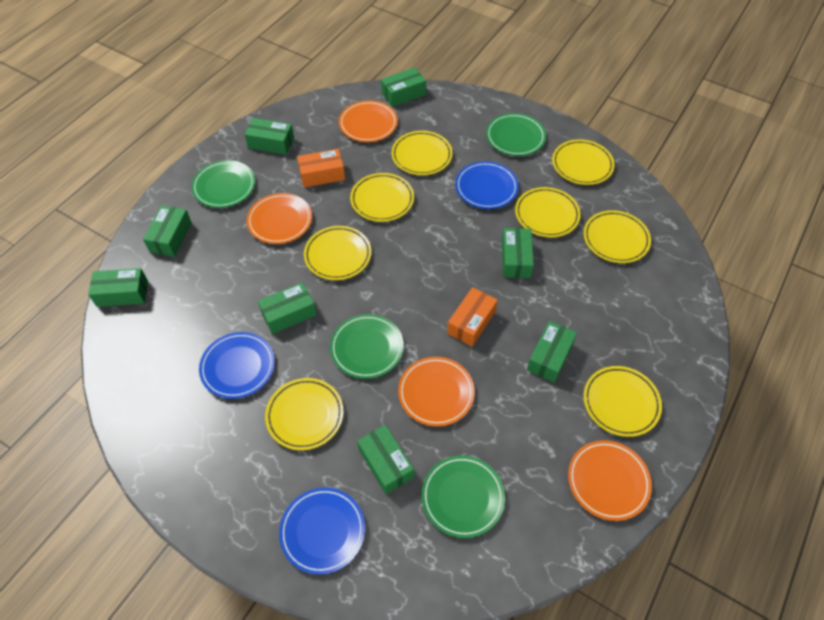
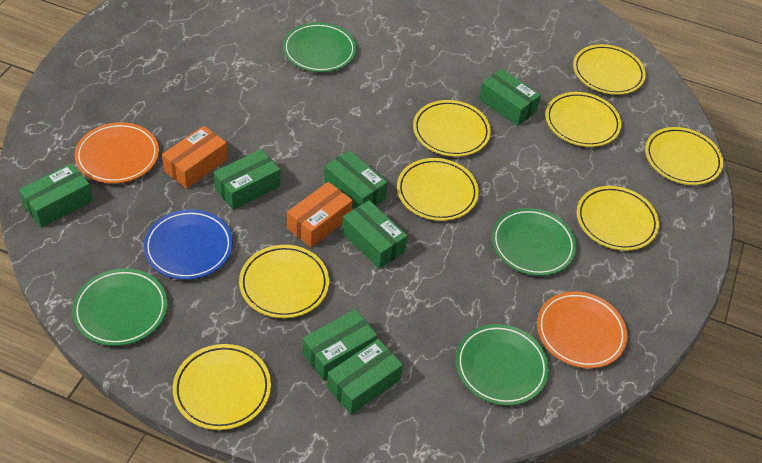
blue plate: 3 -> 1
green box: 8 -> 7
orange plate: 4 -> 2

